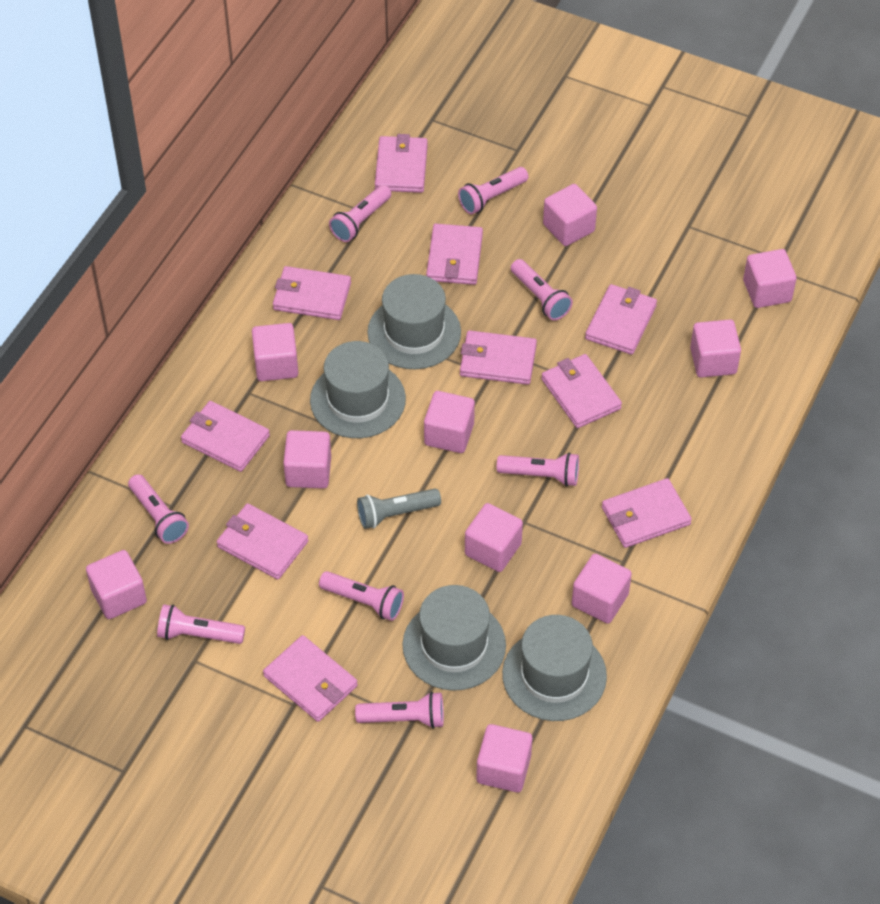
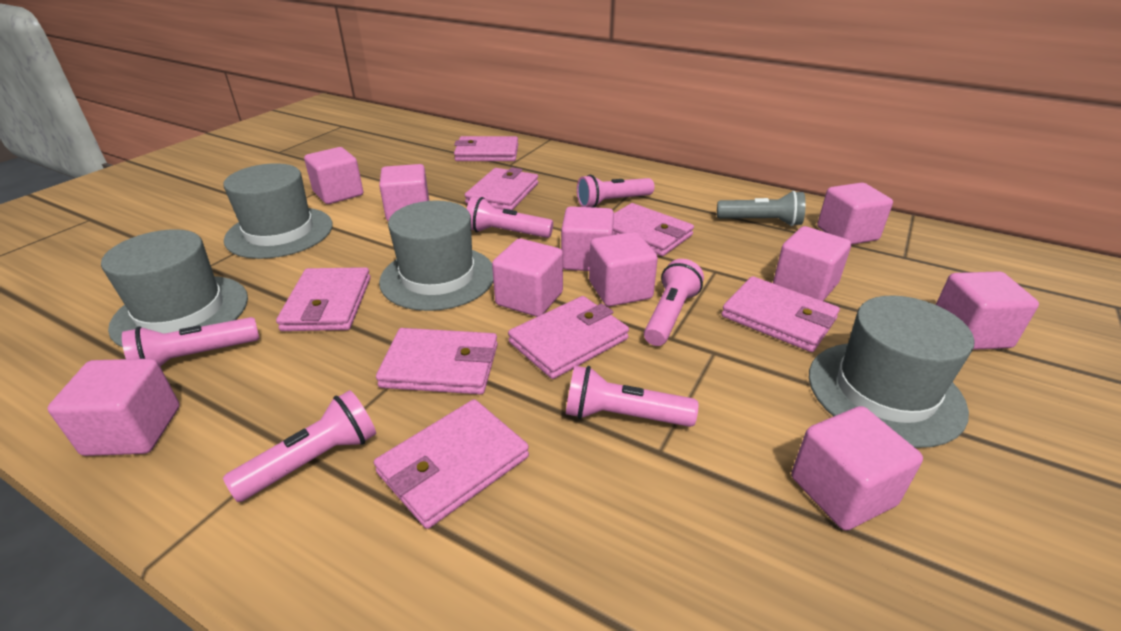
pink flashlight: 8 -> 6
pink wallet: 10 -> 8

